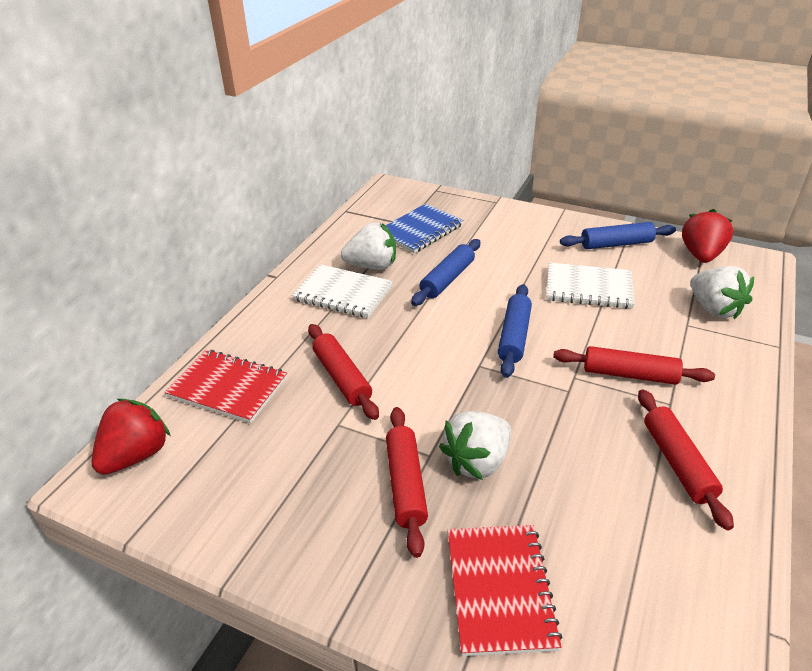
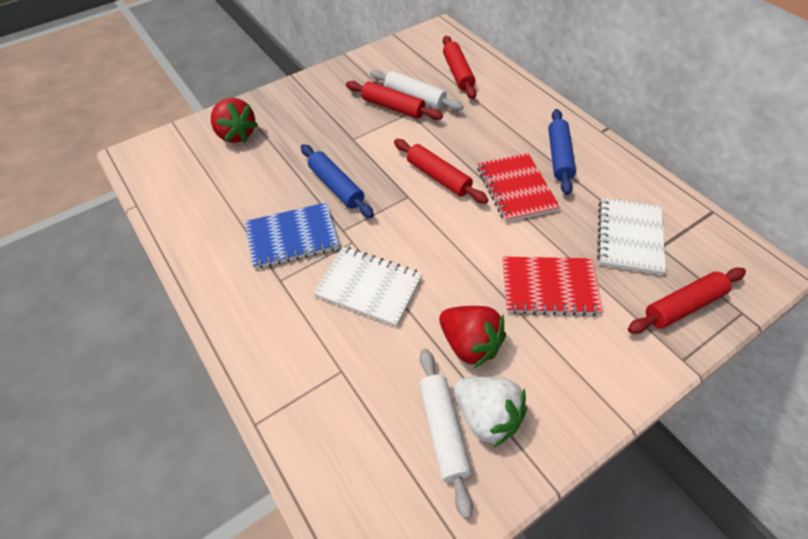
blue rolling pin: 3 -> 2
white rolling pin: 0 -> 2
white strawberry: 3 -> 1

